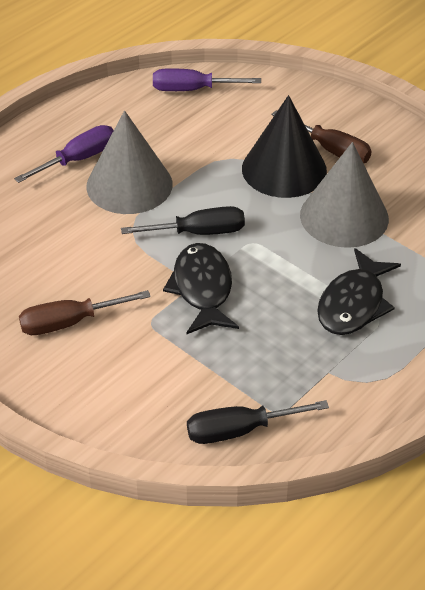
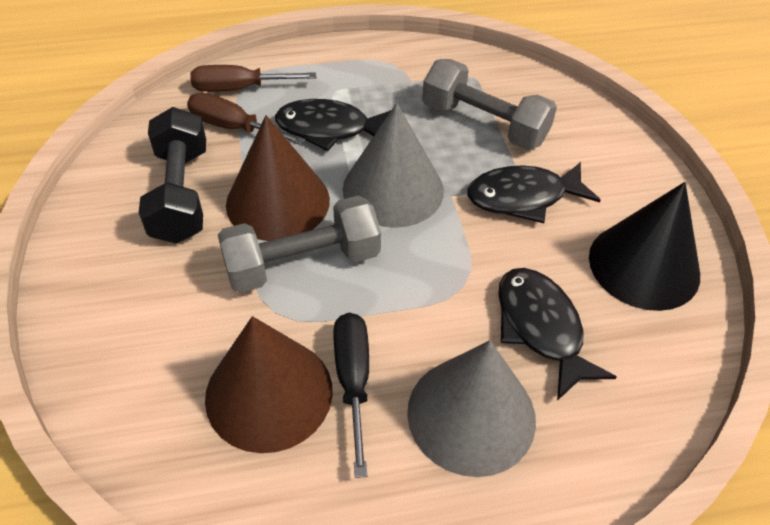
black dumbbell: 0 -> 1
black fish: 2 -> 3
black screwdriver: 2 -> 1
brown cone: 0 -> 2
grey dumbbell: 0 -> 2
purple screwdriver: 2 -> 0

